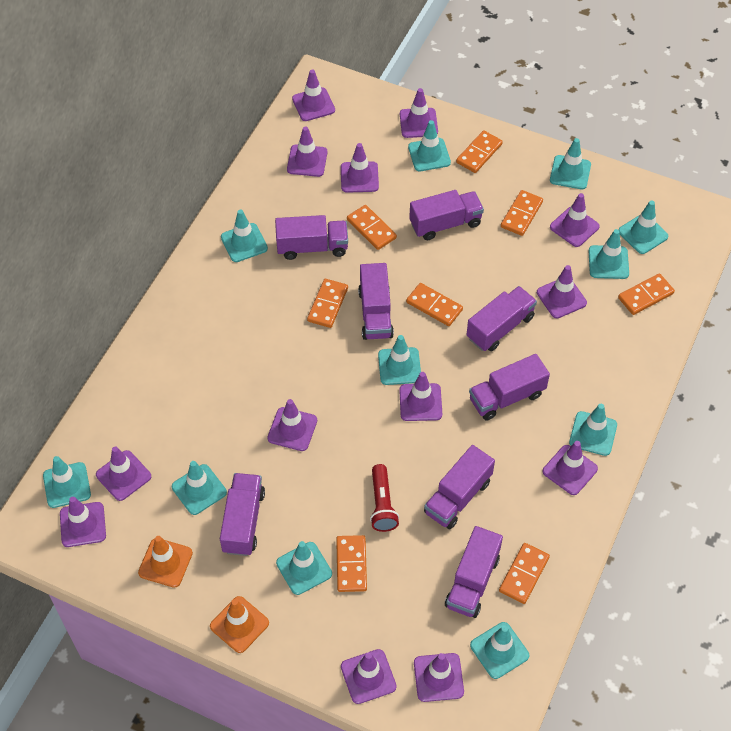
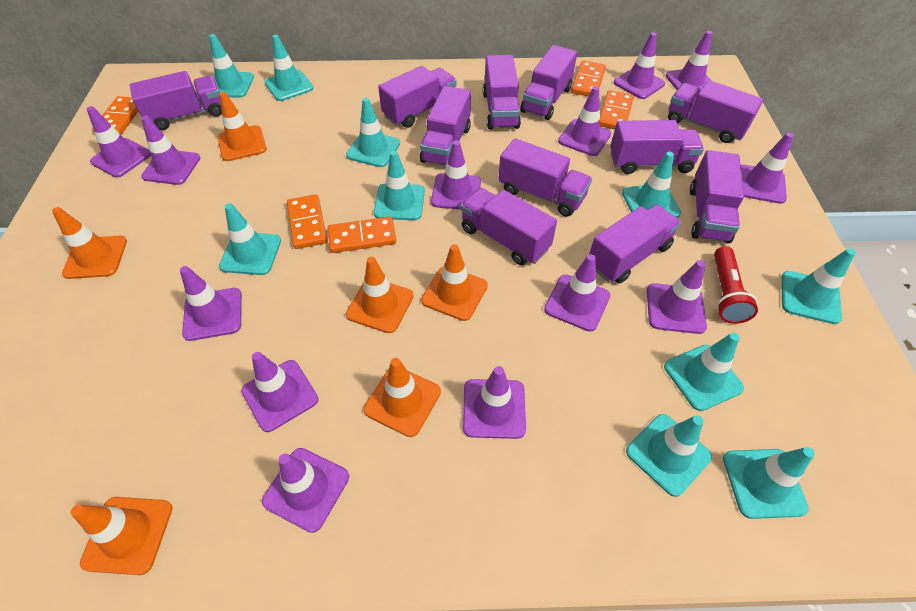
orange domino: 8 -> 5
orange traffic cone: 2 -> 6
purple truck: 8 -> 11
turquoise traffic cone: 11 -> 10

